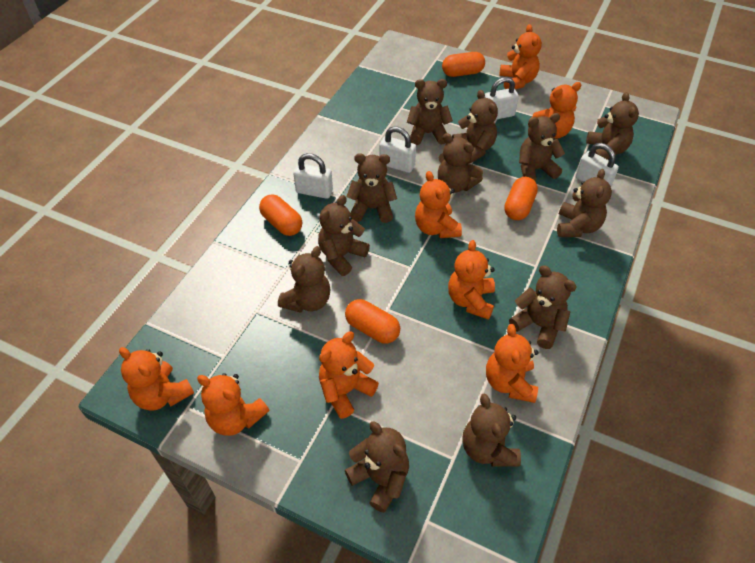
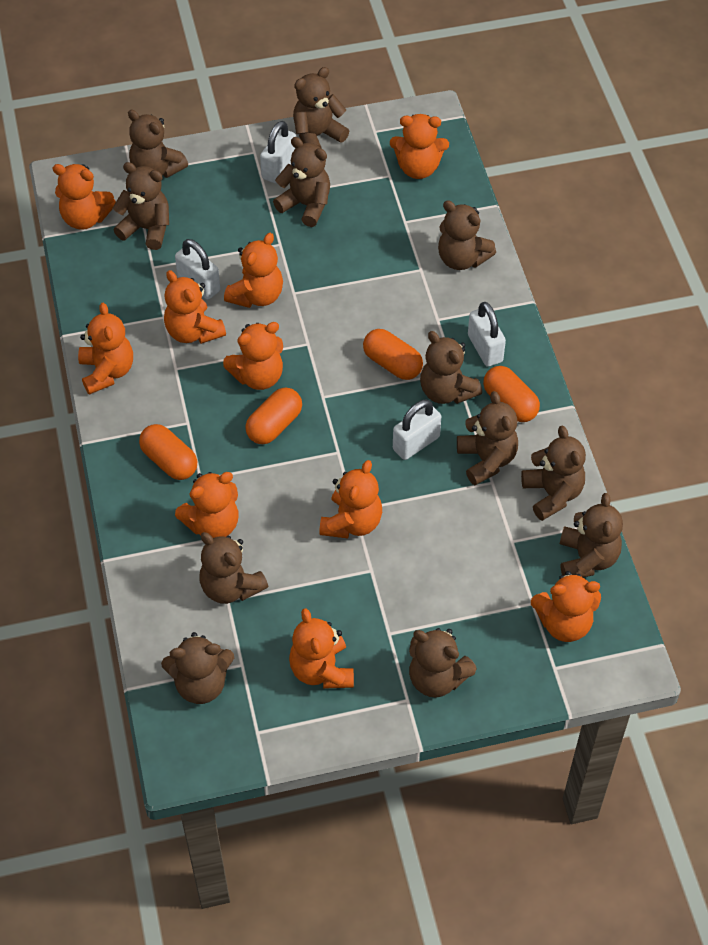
orange teddy bear: 8 -> 10

